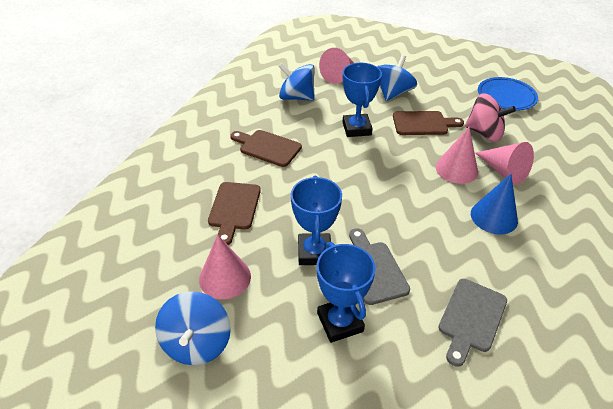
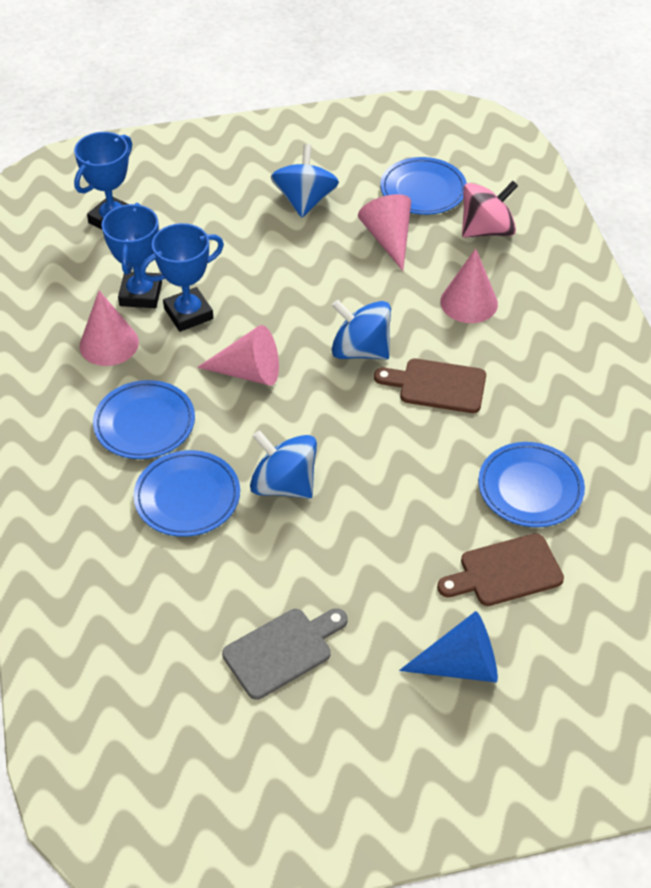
blue plate: 1 -> 4
brown cutting board: 3 -> 2
grey cutting board: 2 -> 1

